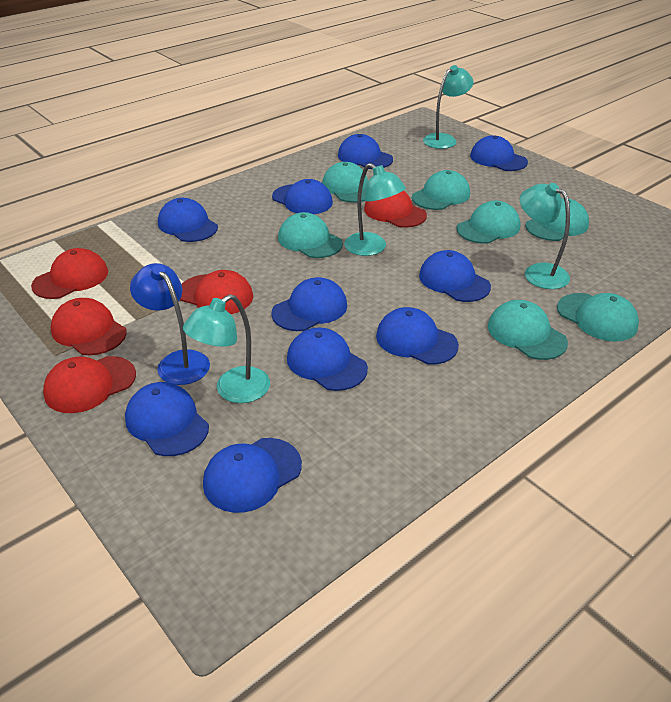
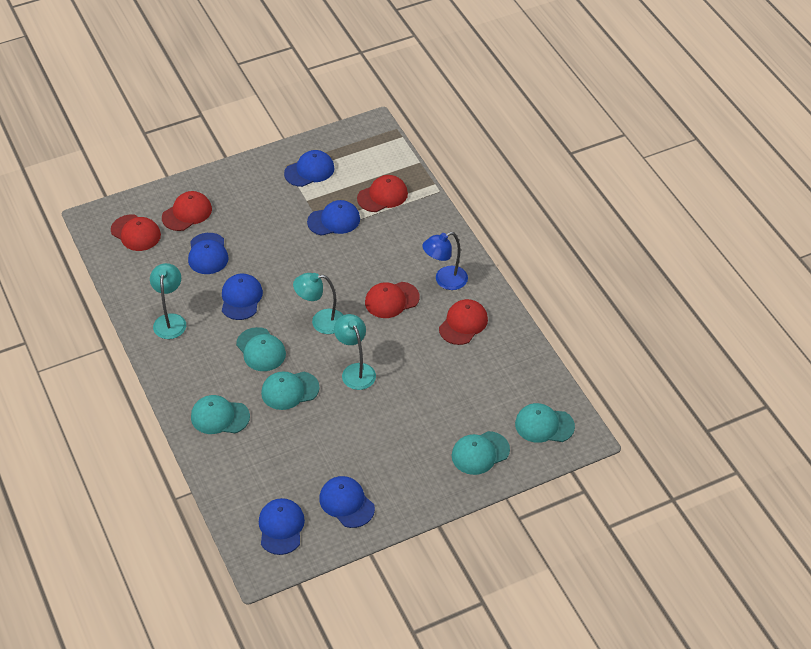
blue cap: 10 -> 6
turquoise cap: 7 -> 5
turquoise lamp: 4 -> 3

